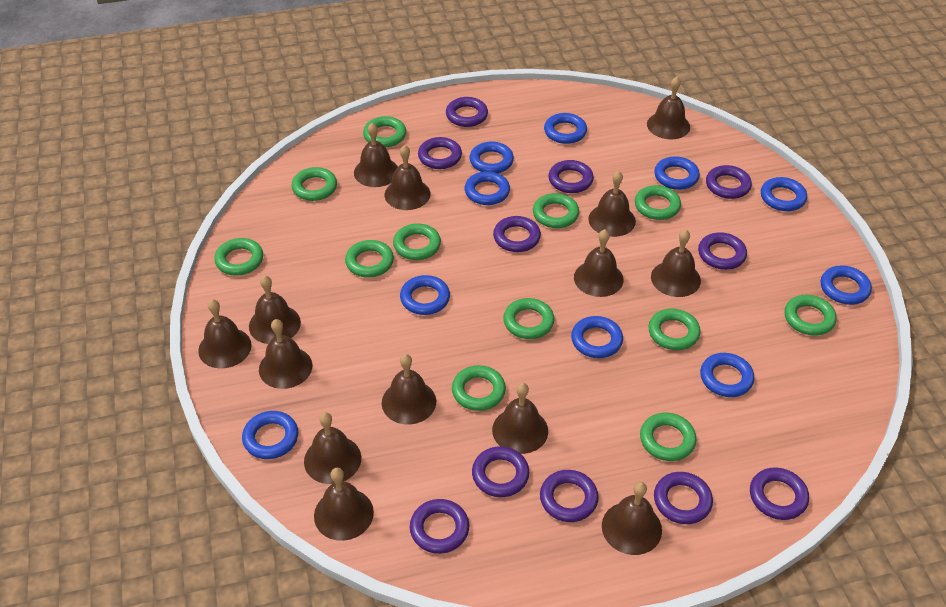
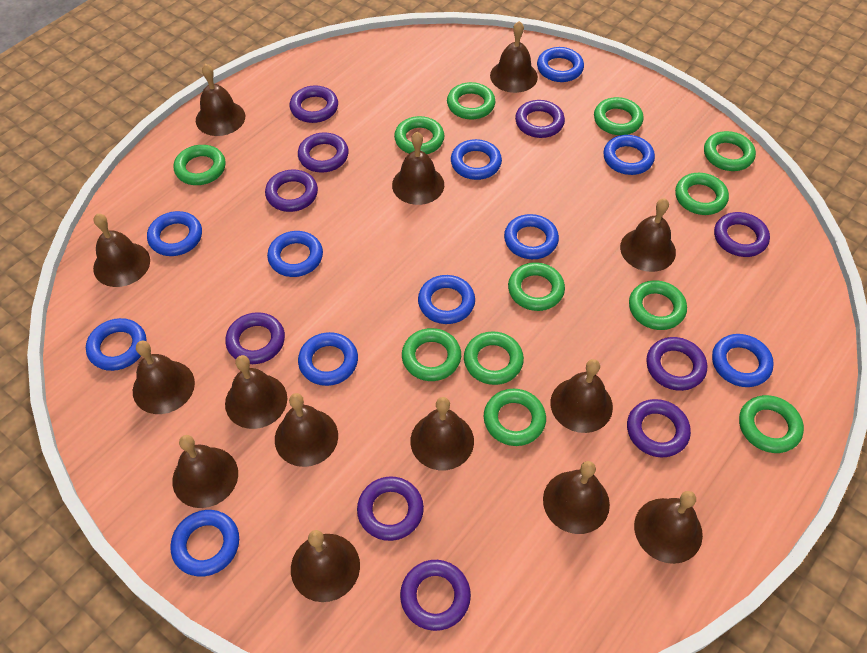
blue ring: 10 -> 11
purple ring: 11 -> 10

